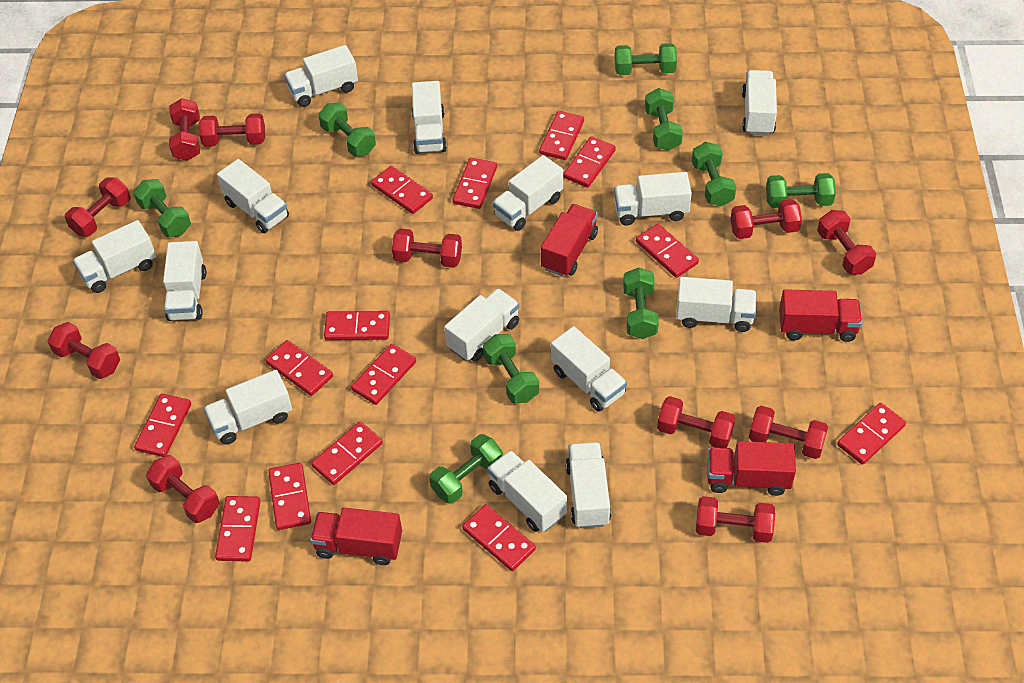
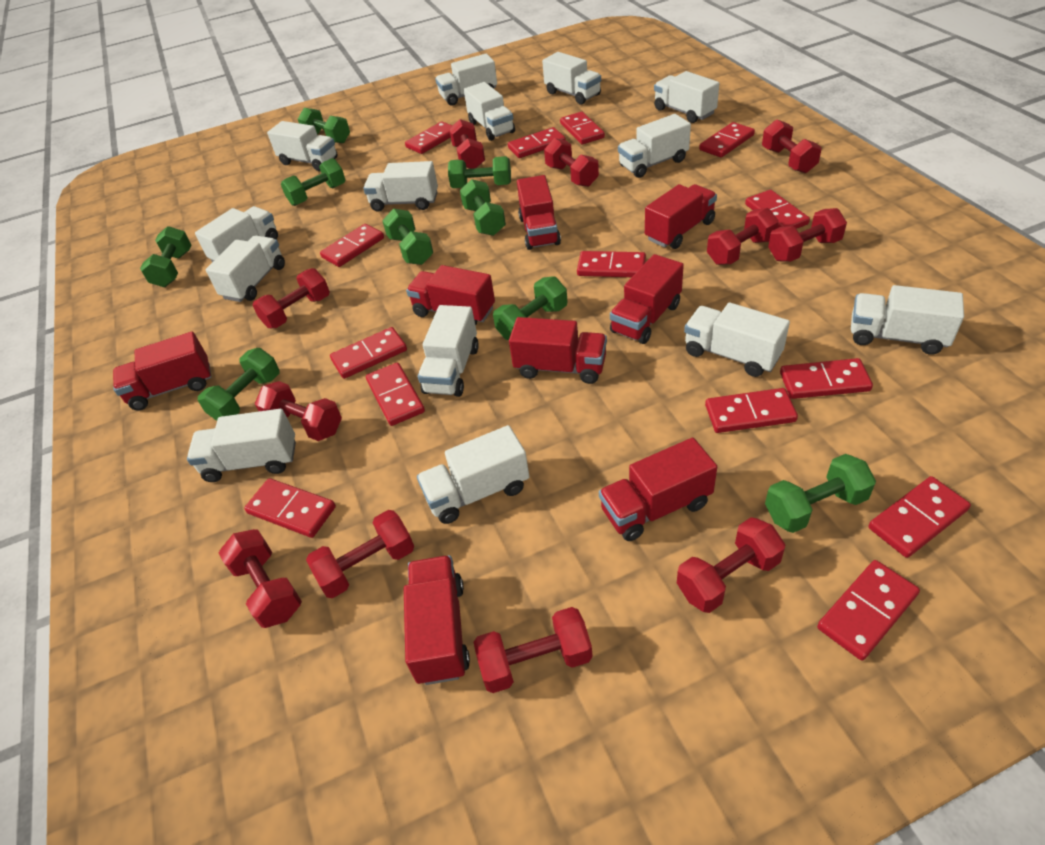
red truck: 4 -> 8

